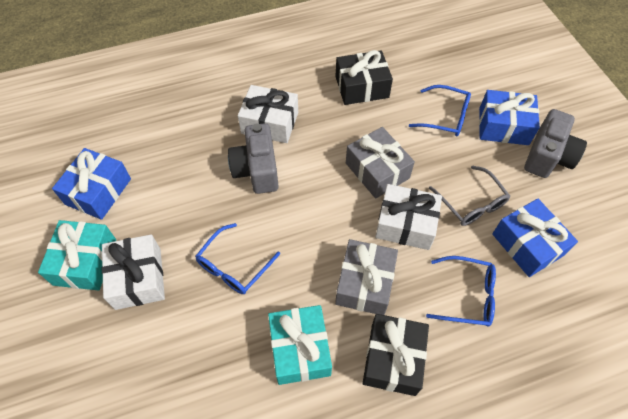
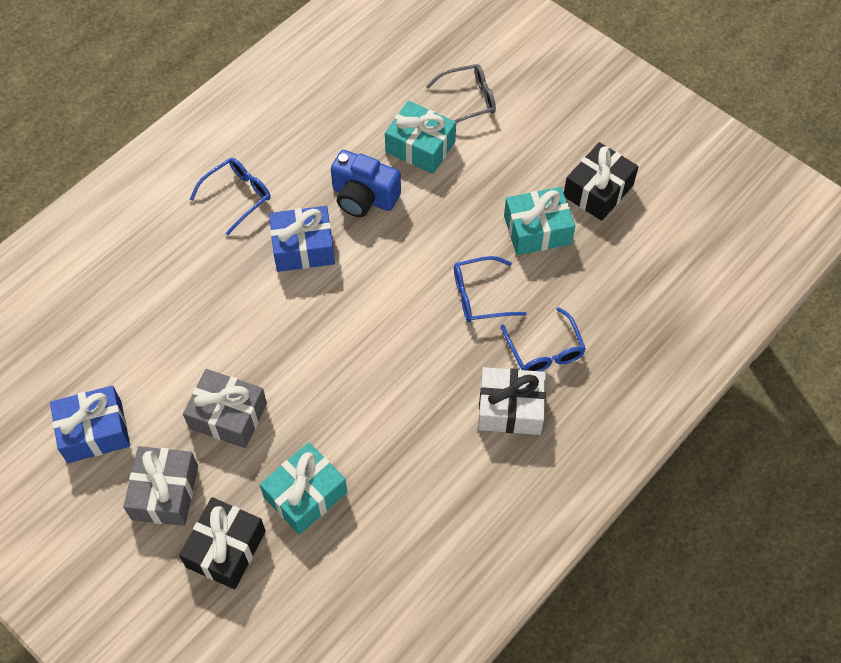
blue camera: 0 -> 1
blue gift: 3 -> 2
grey camera: 2 -> 0
turquoise gift: 2 -> 3
white gift: 3 -> 1

